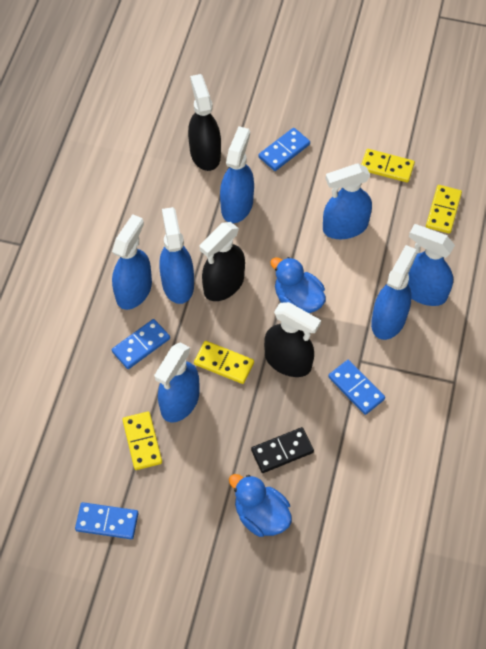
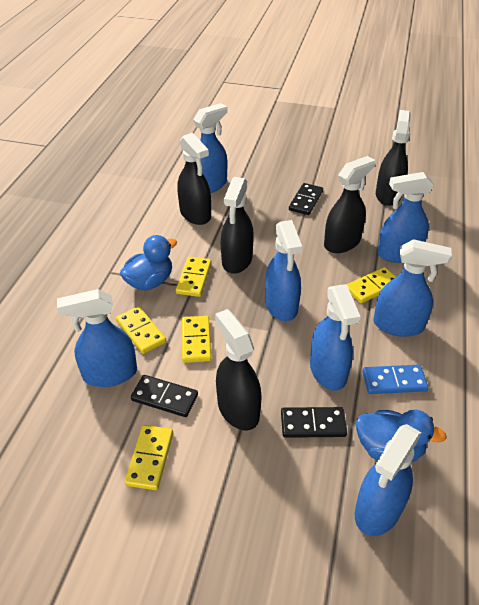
black domino: 1 -> 3
black spray bottle: 3 -> 5
blue domino: 4 -> 1
yellow domino: 4 -> 5

